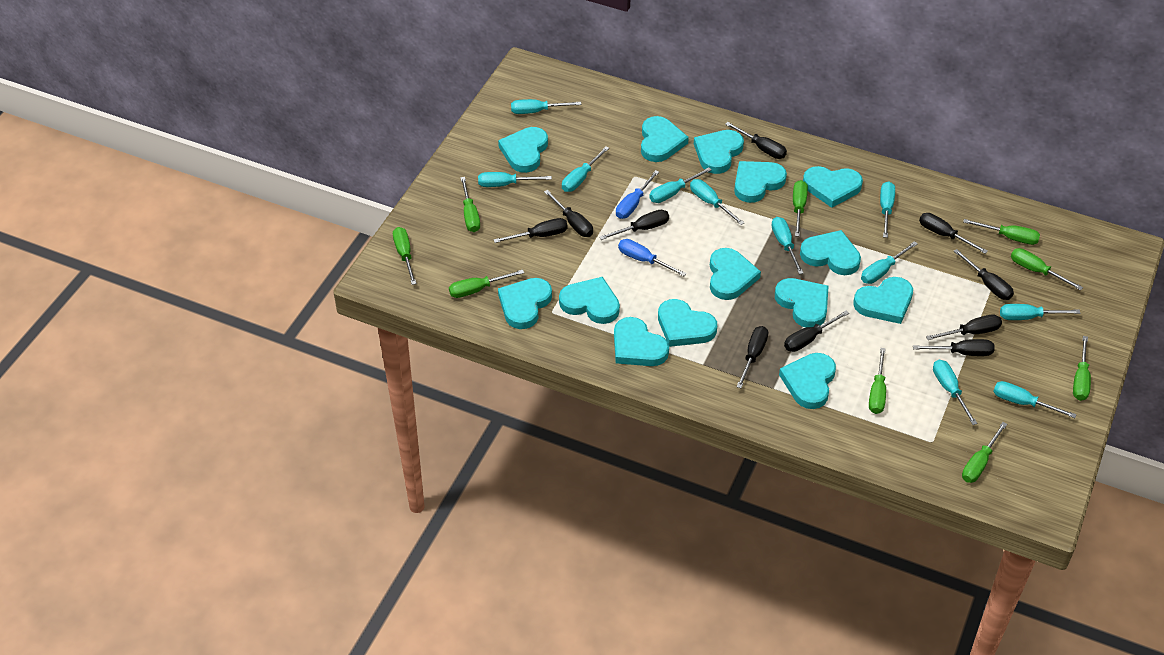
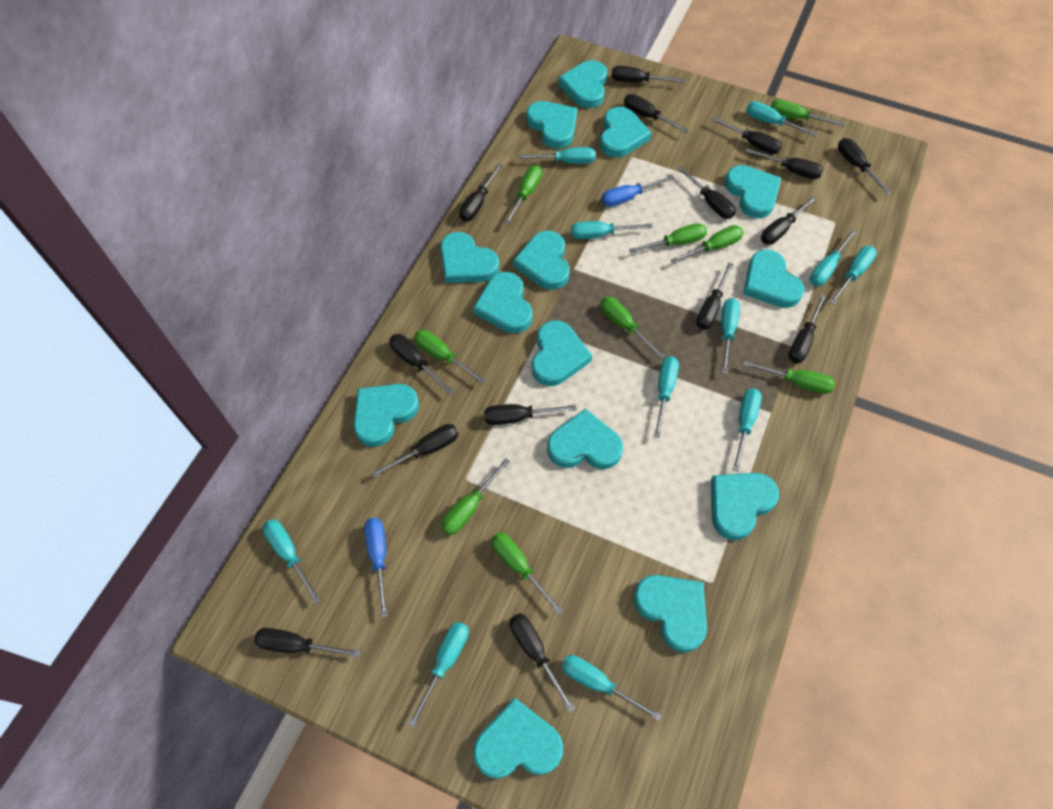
black screwdriver: 10 -> 15

